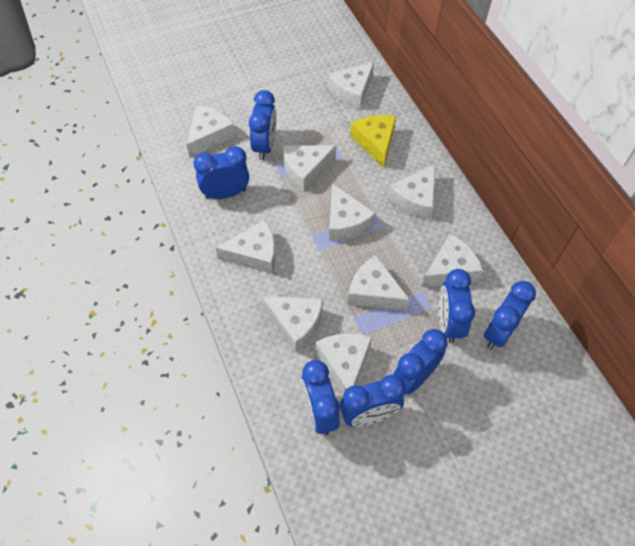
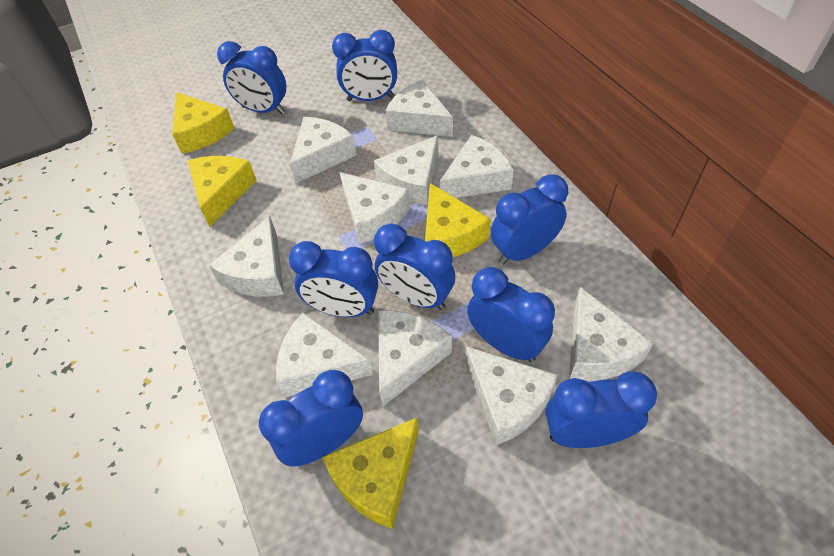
blue clock: 7 -> 8
yellow cheese: 1 -> 4

